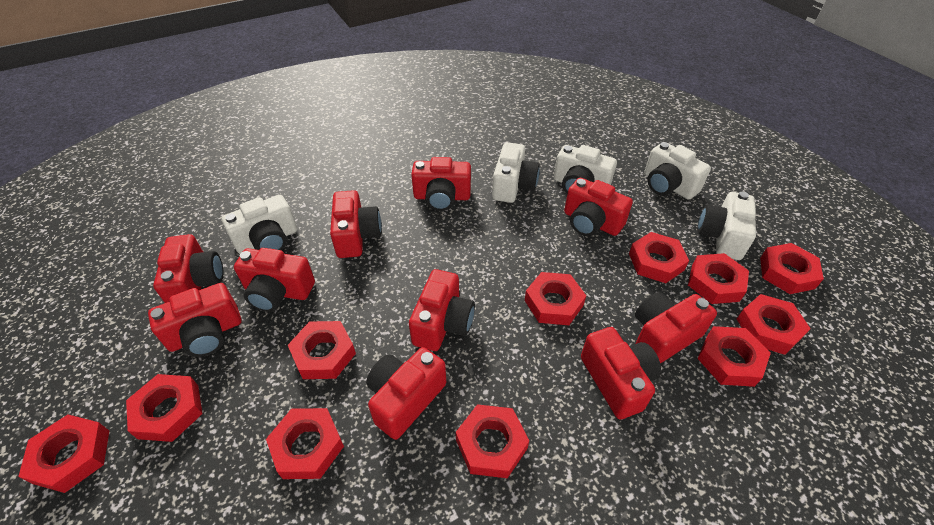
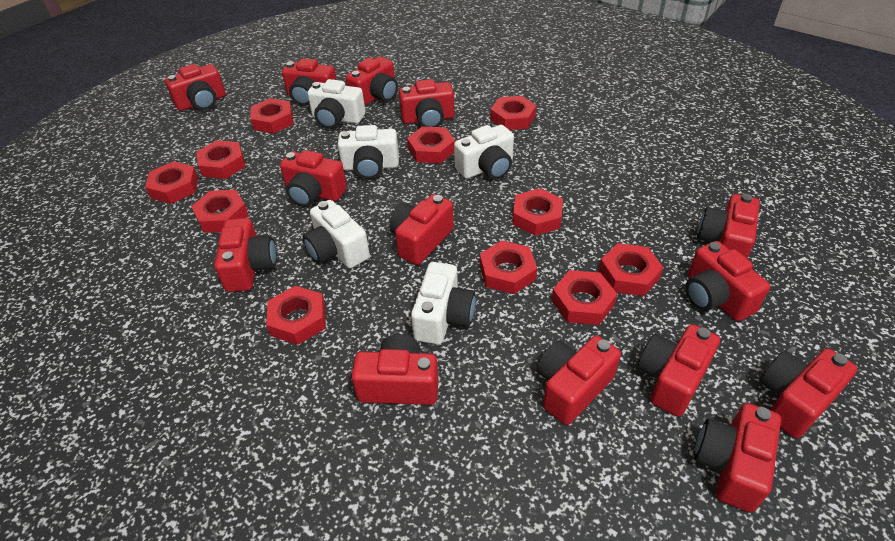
red camera: 10 -> 14

